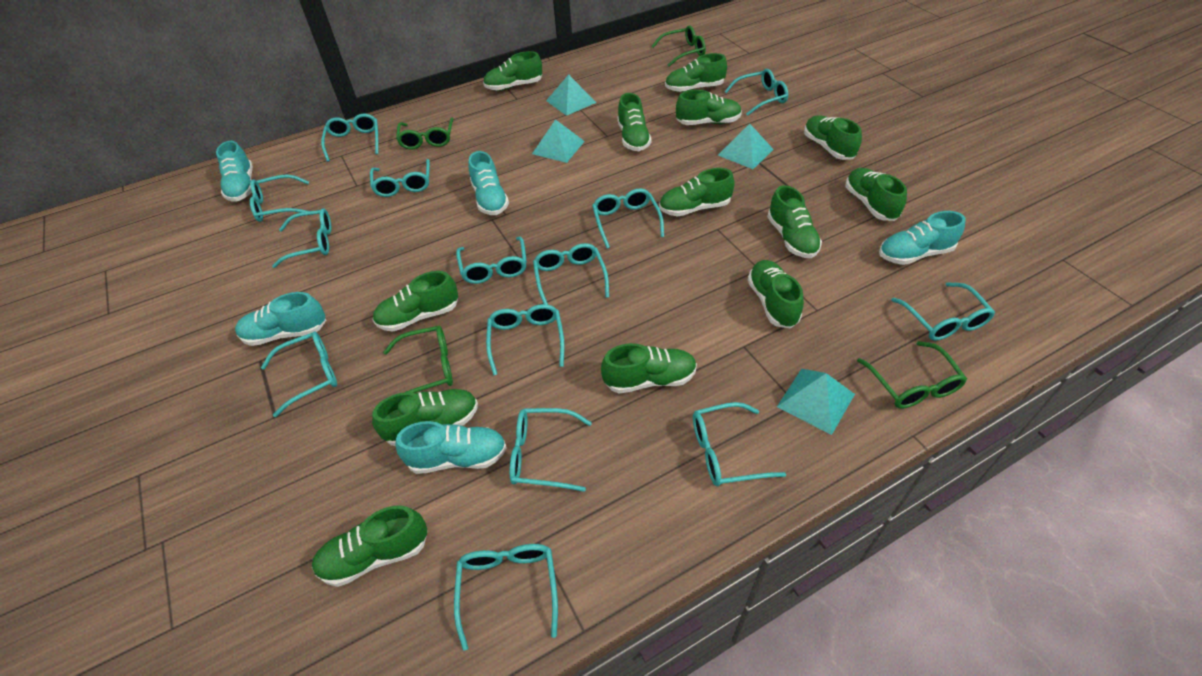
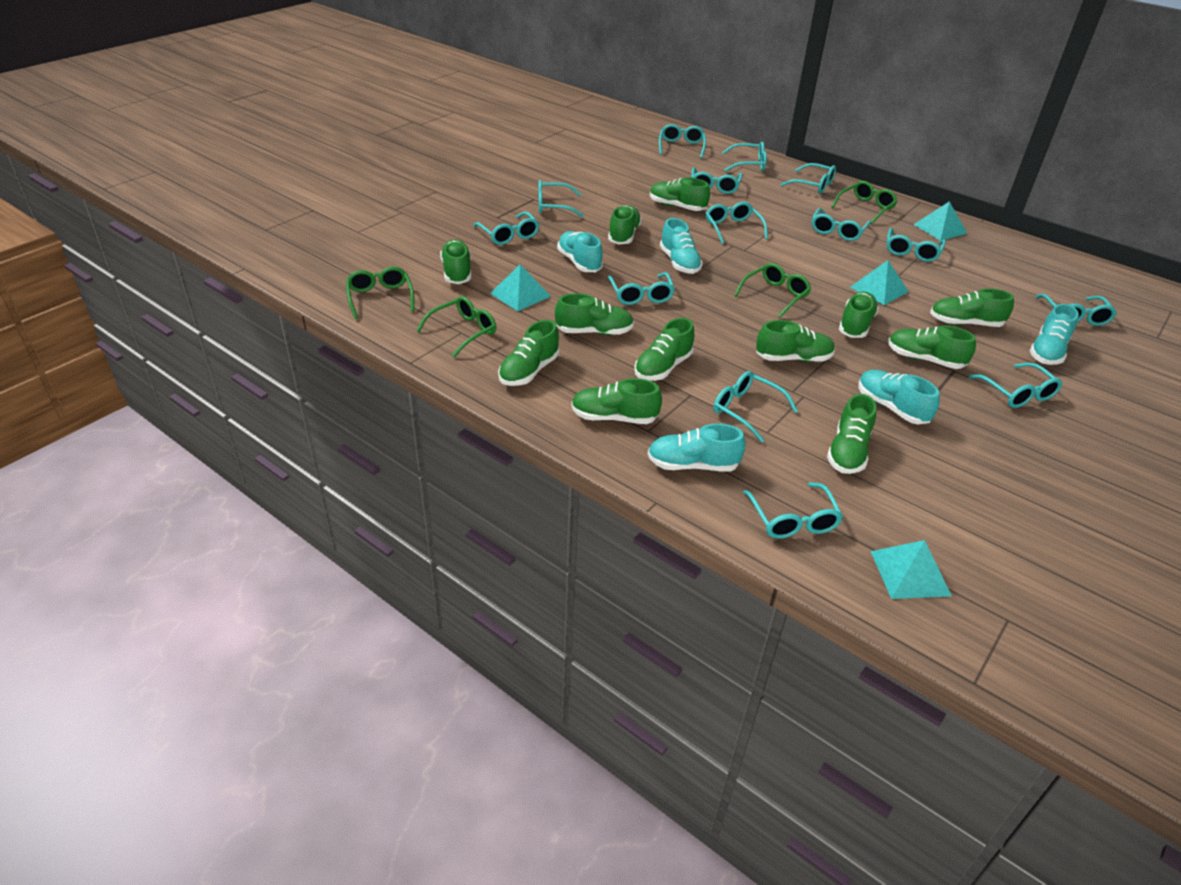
green shoe: 13 -> 12

